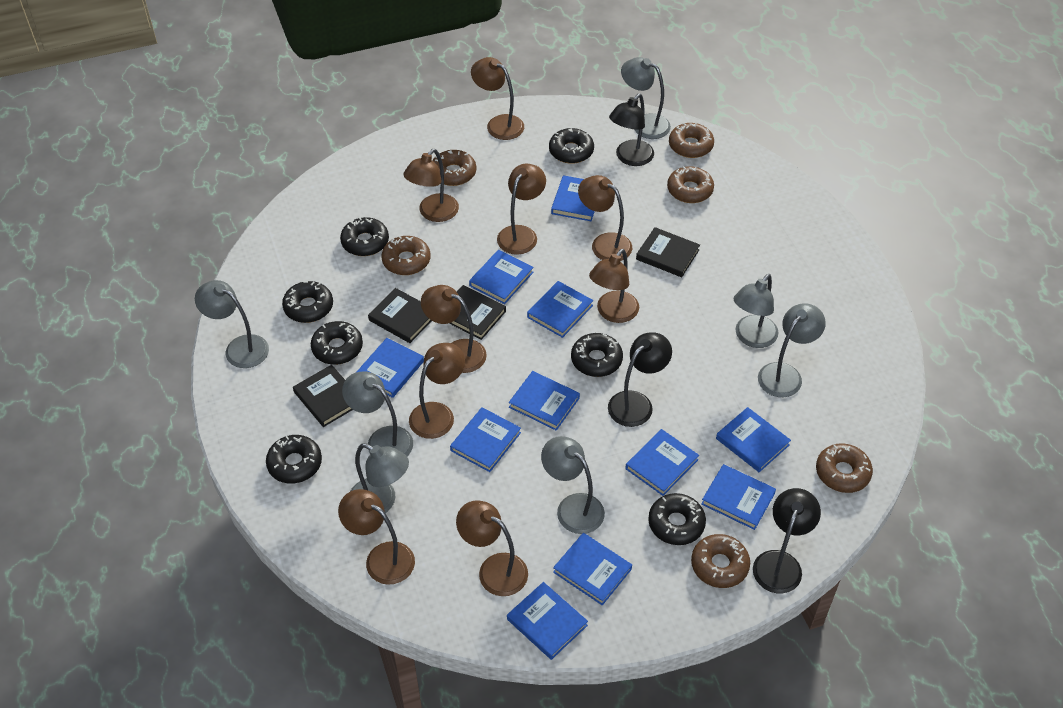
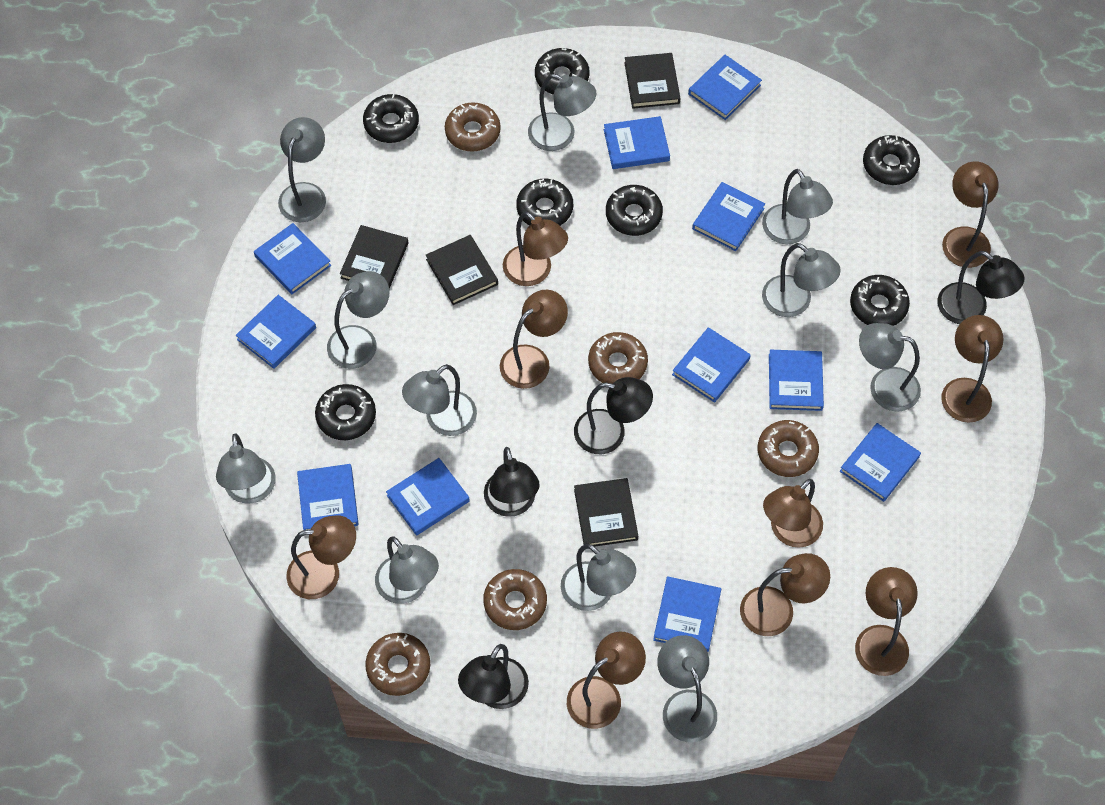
black lamp: 3 -> 4
brown donut: 6 -> 5
grey lamp: 7 -> 11

